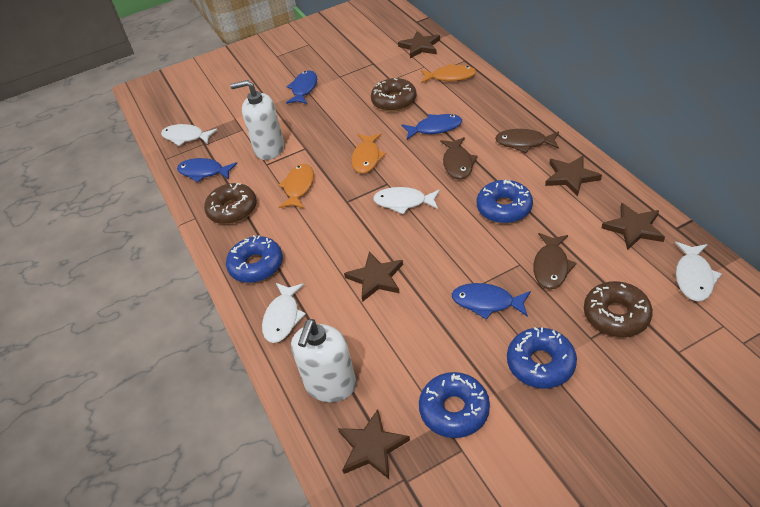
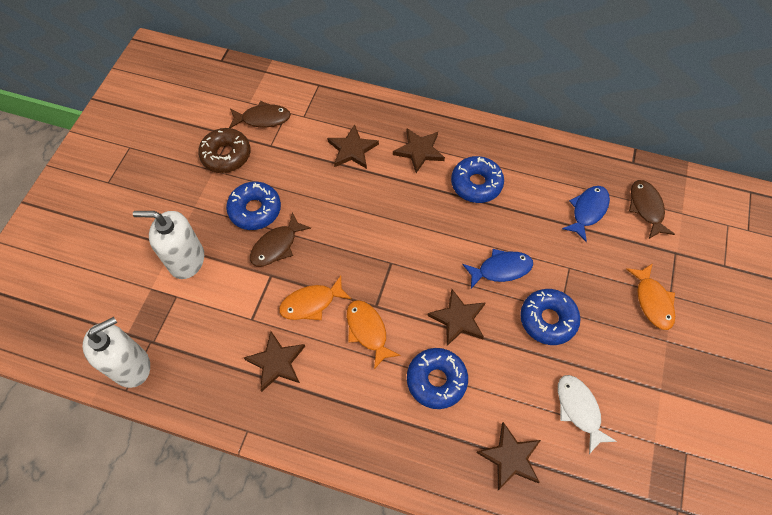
blue fish: 4 -> 2
brown donut: 3 -> 1
white fish: 4 -> 1

